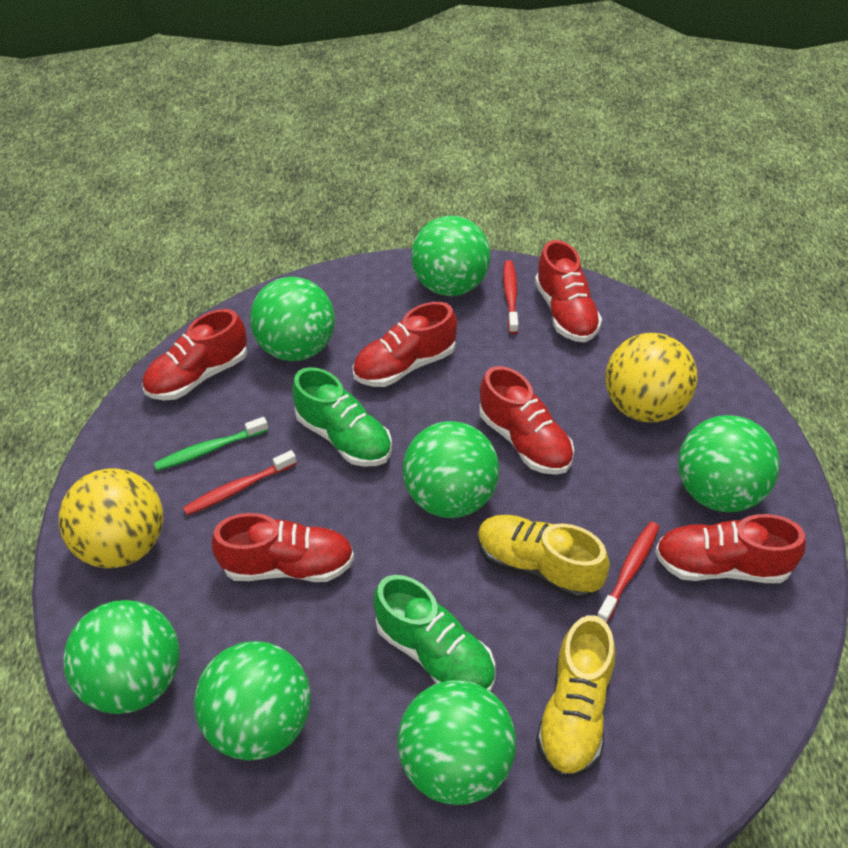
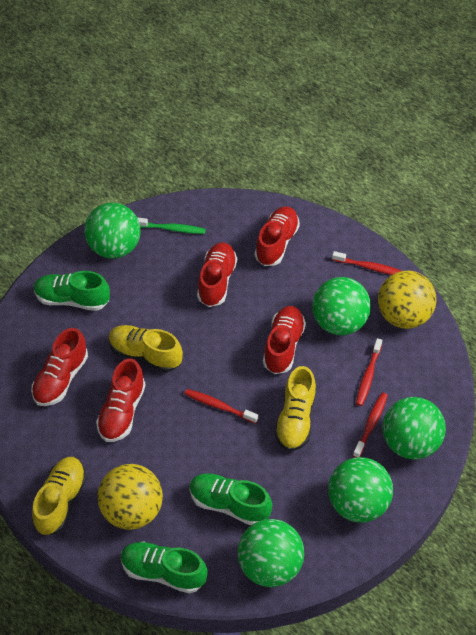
green ball: 7 -> 5
green shoe: 2 -> 3
red shoe: 6 -> 5
red toothbrush: 3 -> 4
yellow shoe: 2 -> 3

